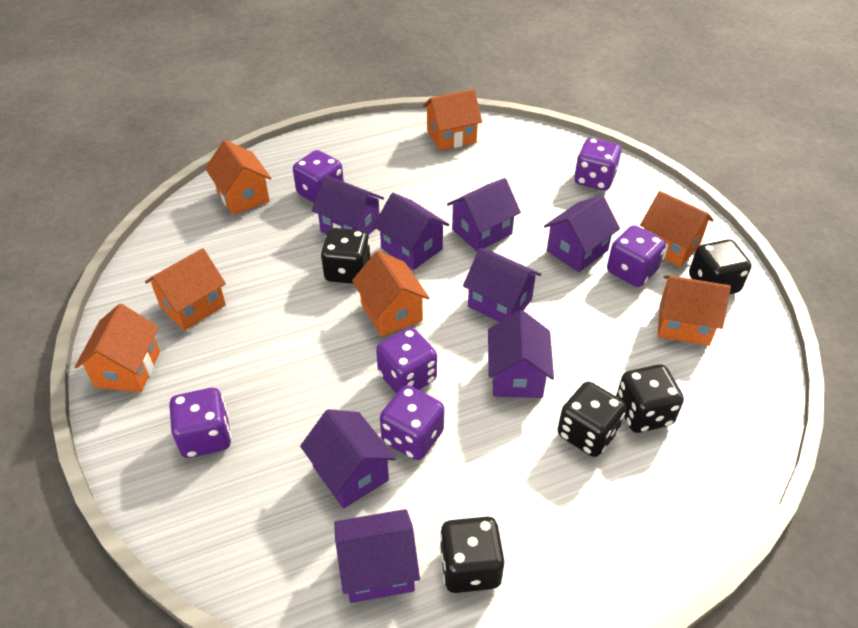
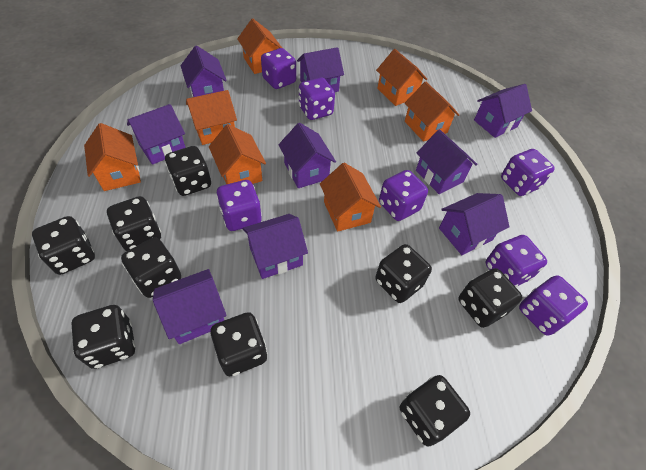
black dice: 5 -> 9
purple dice: 6 -> 7
purple house: 8 -> 9

